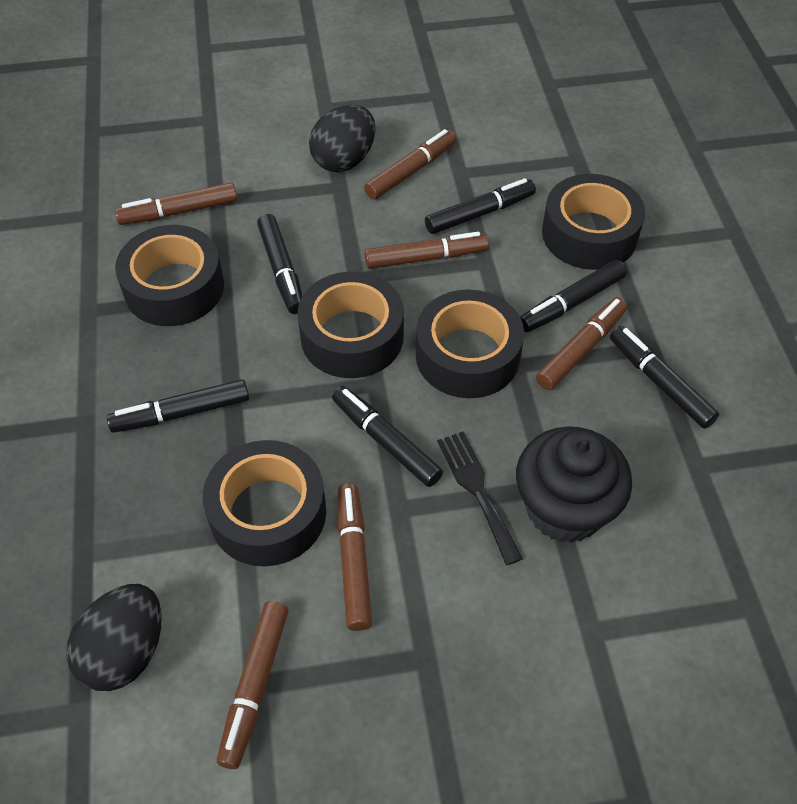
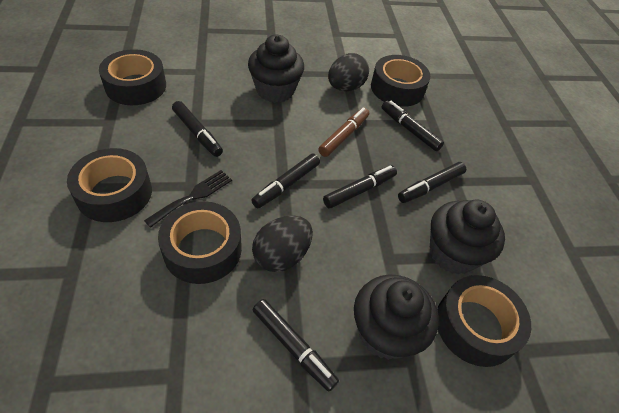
black cupcake: 1 -> 3
brown marker: 6 -> 1

